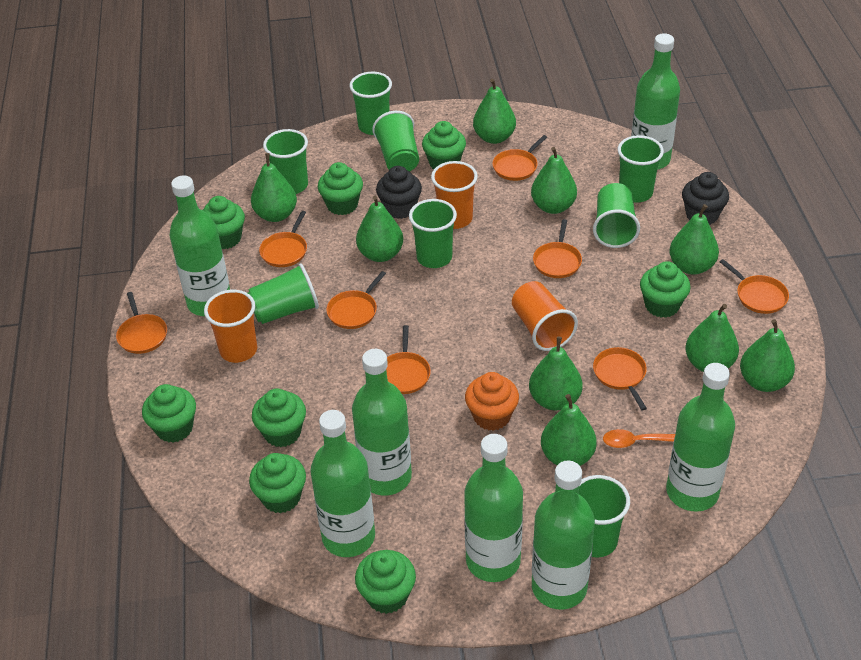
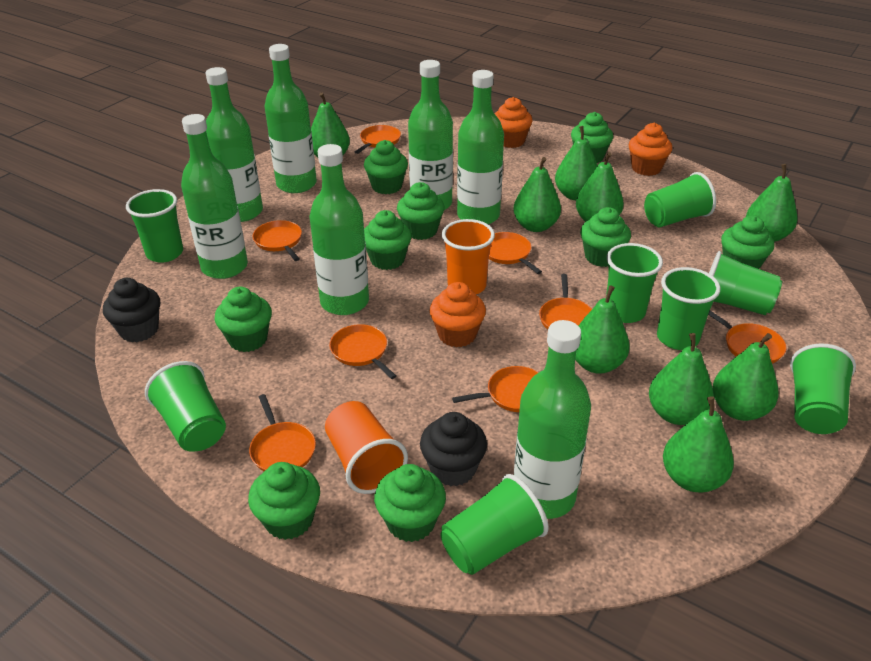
green cupcake: 8 -> 9
orange cup: 3 -> 2
orange cupcake: 1 -> 3
orange spoon: 1 -> 0

